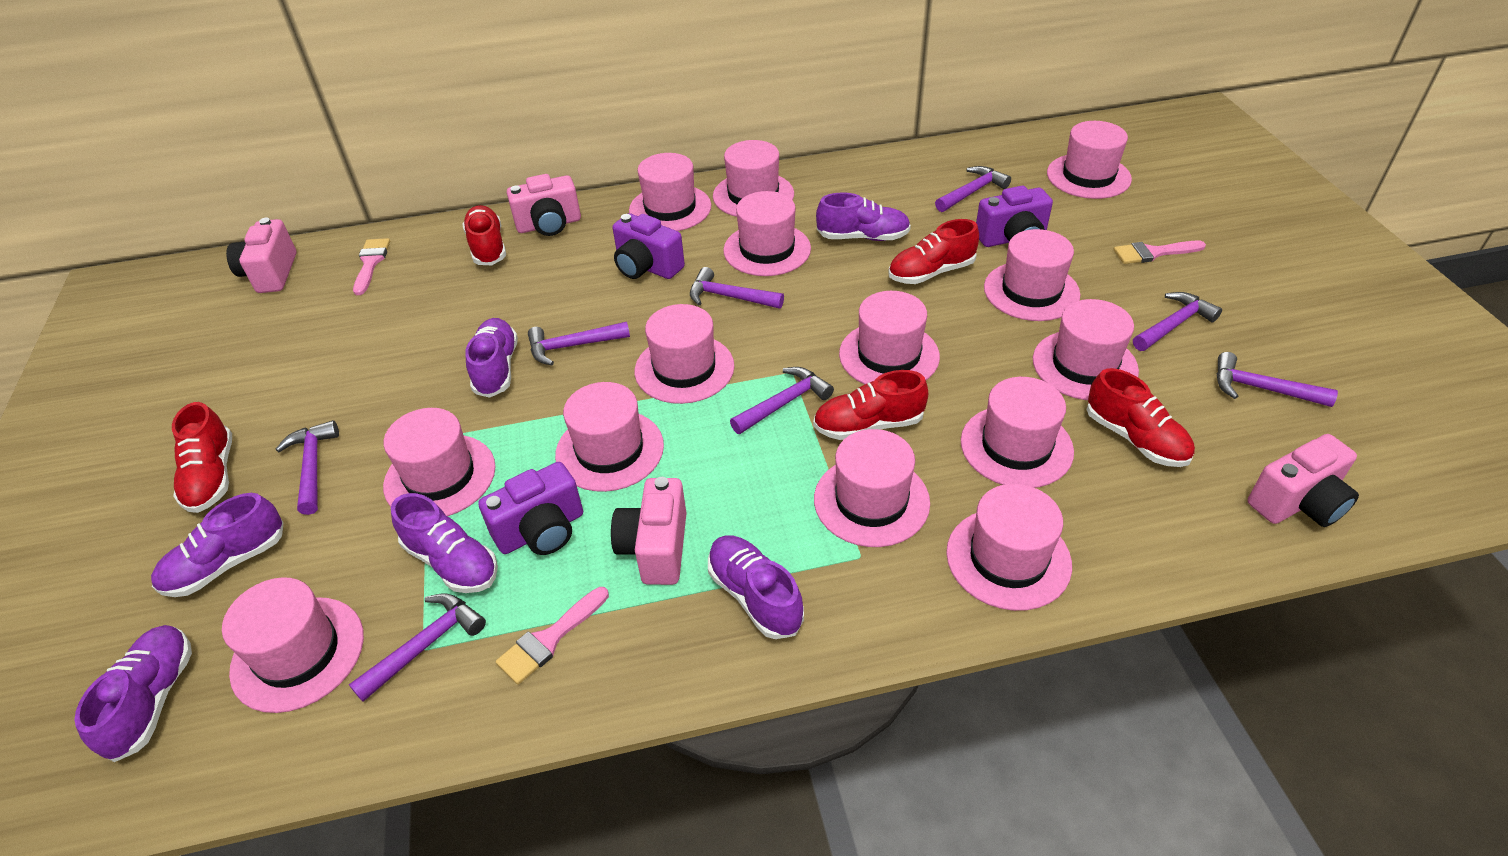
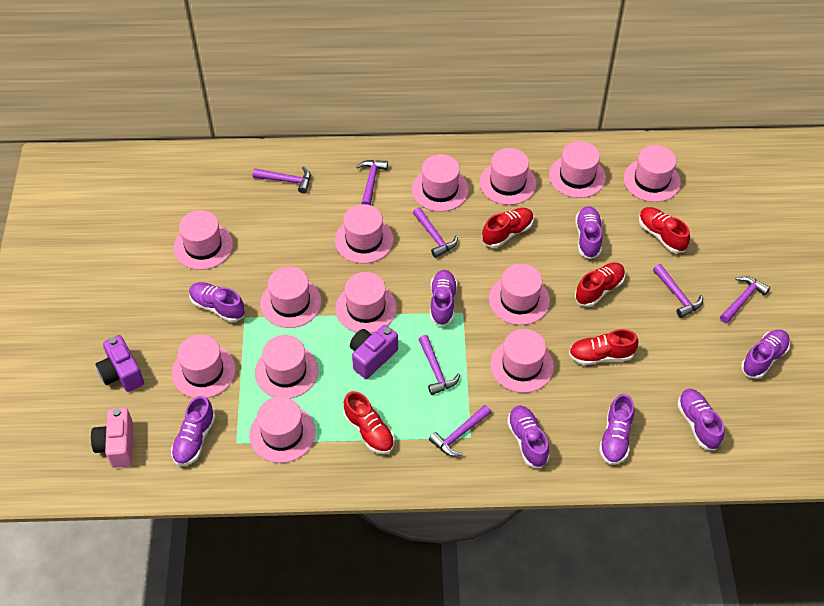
pink brush: 3 -> 0
pink camera: 4 -> 1
pink hat: 14 -> 13
purple camera: 3 -> 2
purple hammer: 8 -> 7
purple shoe: 6 -> 8

